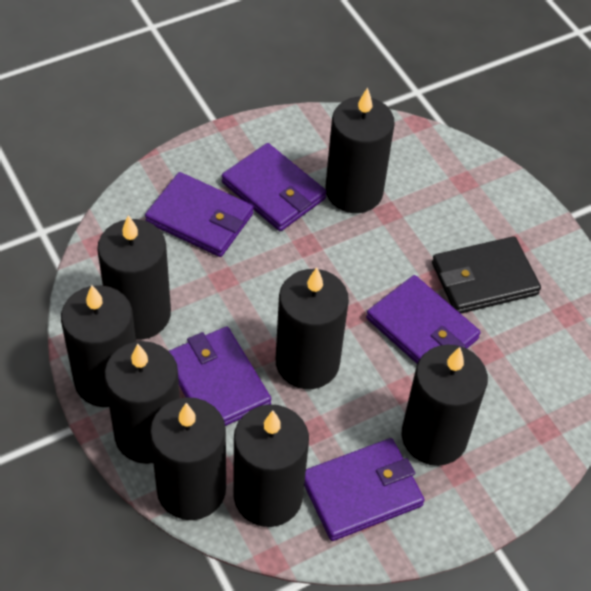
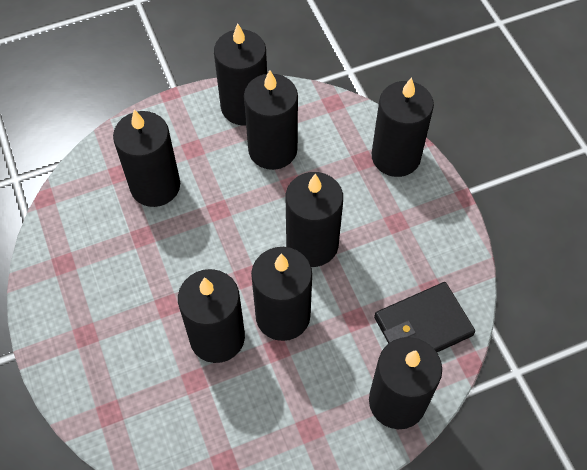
purple wallet: 5 -> 0

